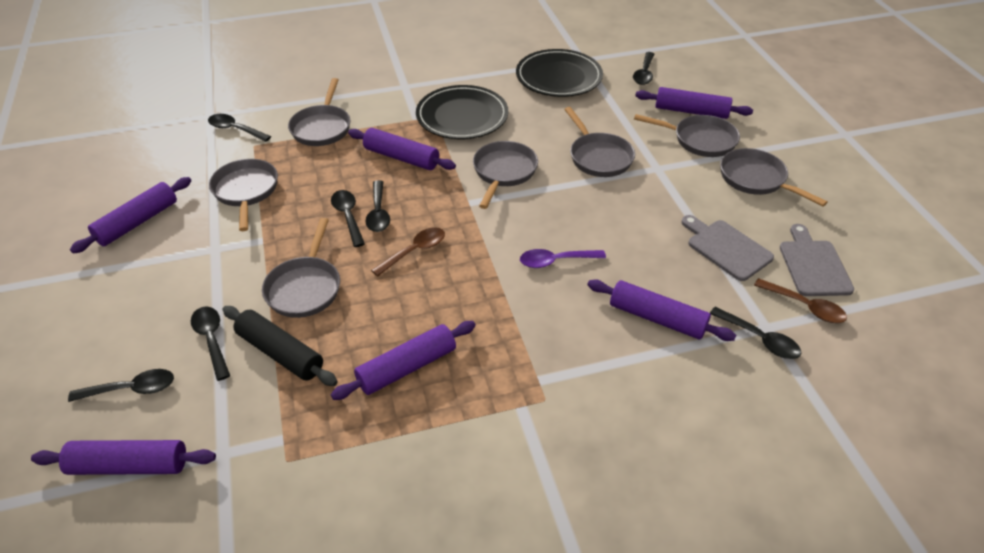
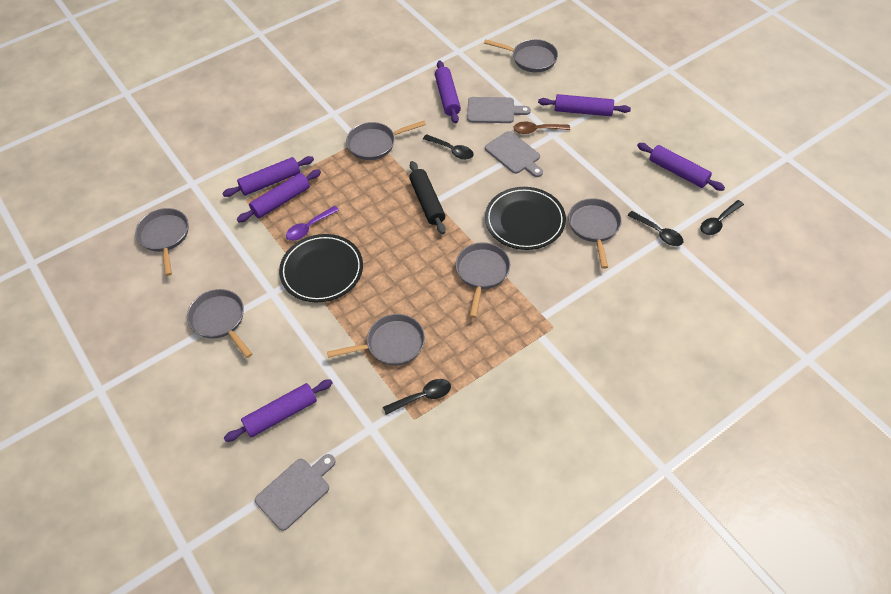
black spoon: 7 -> 4
brown spoon: 2 -> 1
grey cutting board: 2 -> 3

